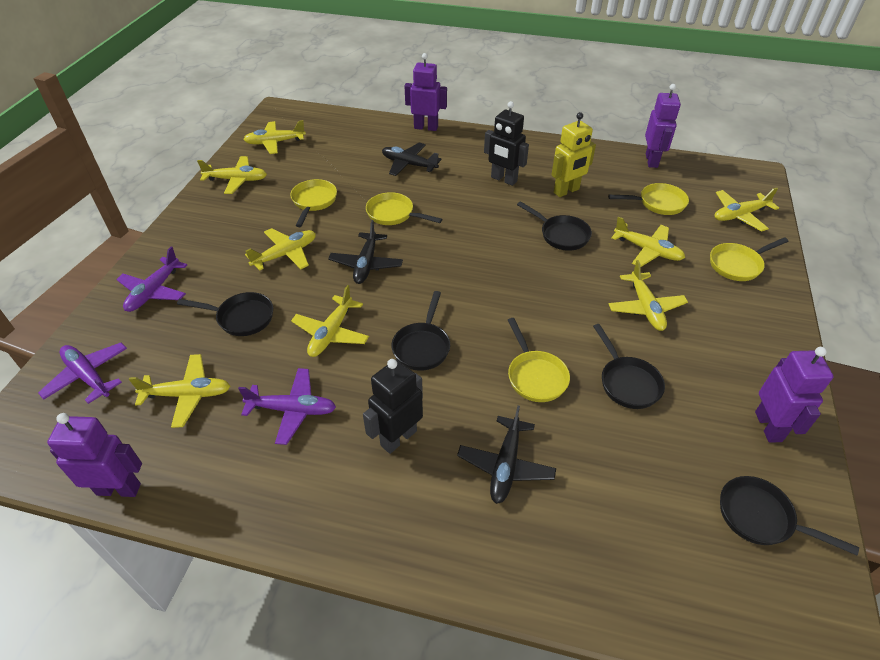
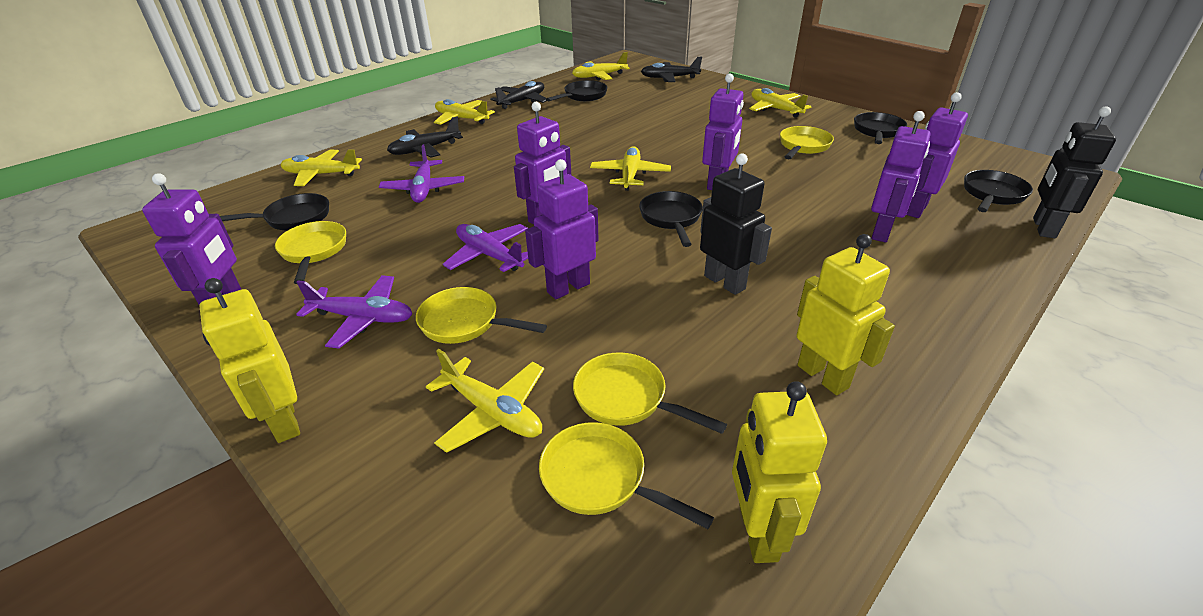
purple robot: 4 -> 6
yellow plane: 8 -> 6
yellow robot: 1 -> 3

